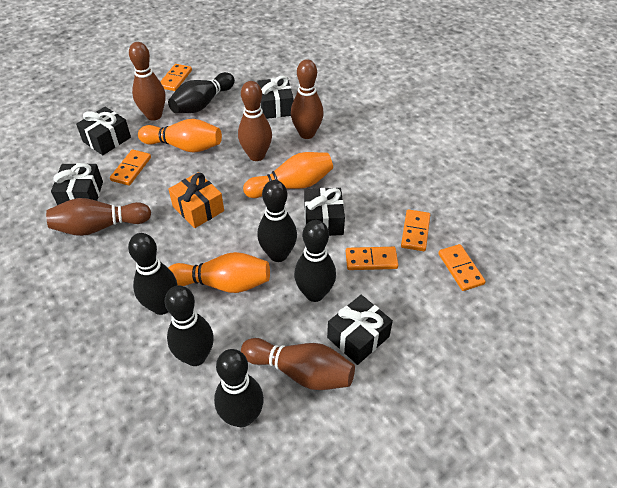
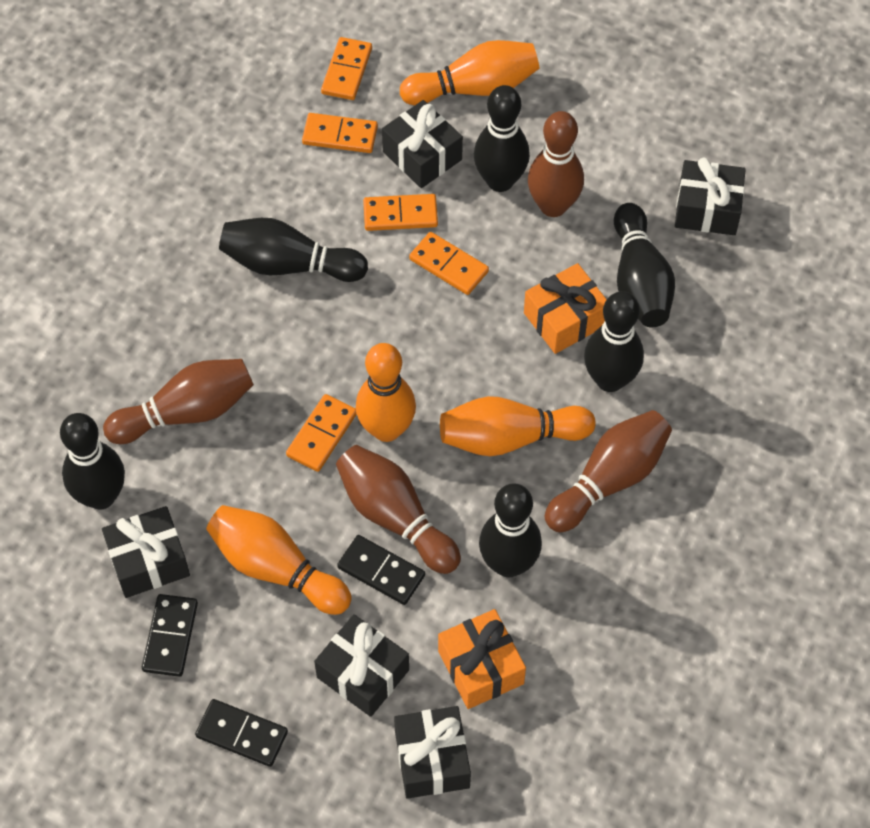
black domino: 0 -> 3
brown bowling pin: 5 -> 4
orange bowling pin: 3 -> 4
orange gift: 1 -> 2

